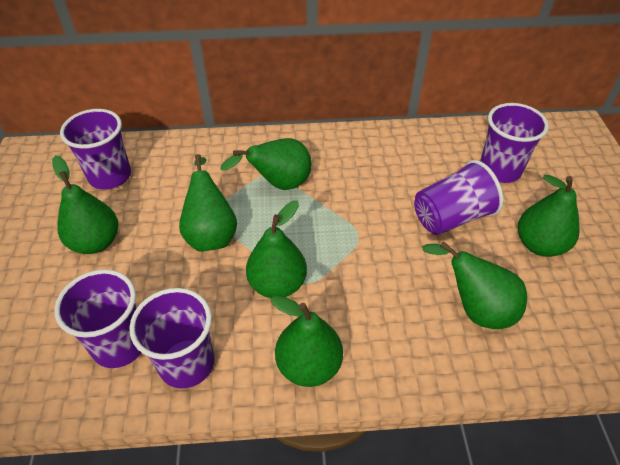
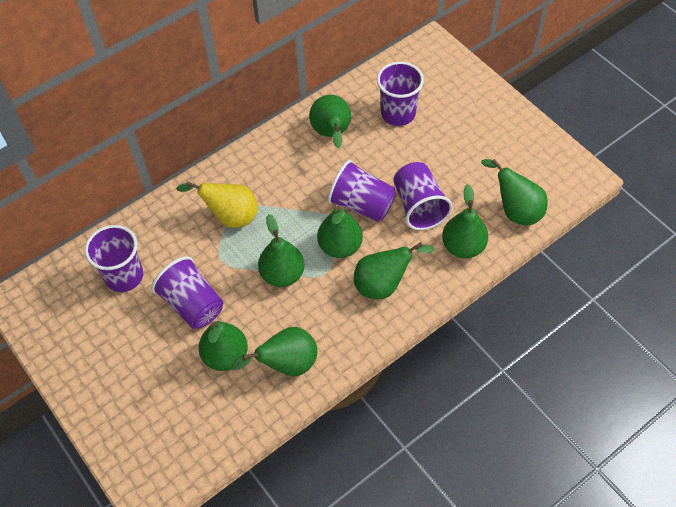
green pear: 7 -> 8
yellow pear: 0 -> 1

